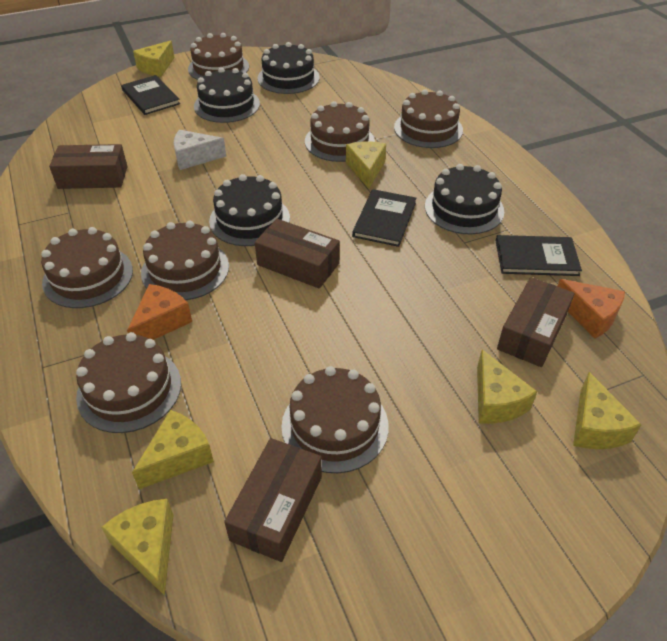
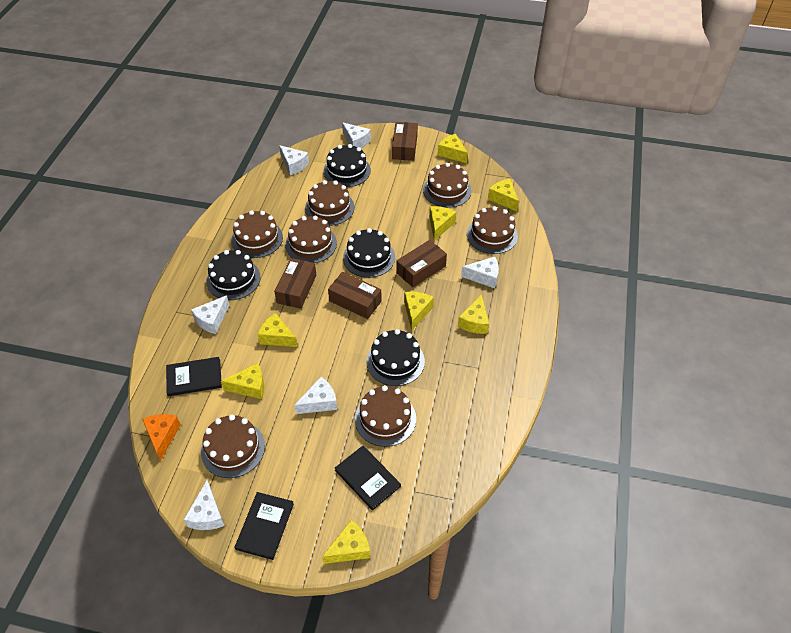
orange cheese: 2 -> 1
white cheese: 1 -> 6
yellow cheese: 6 -> 8

